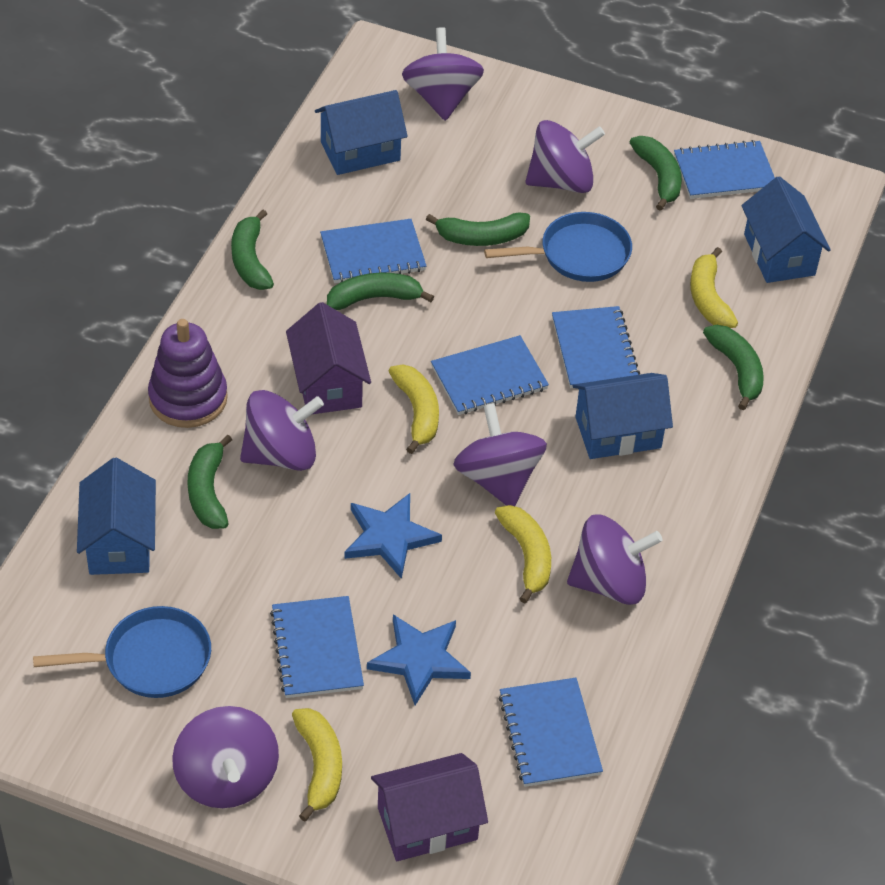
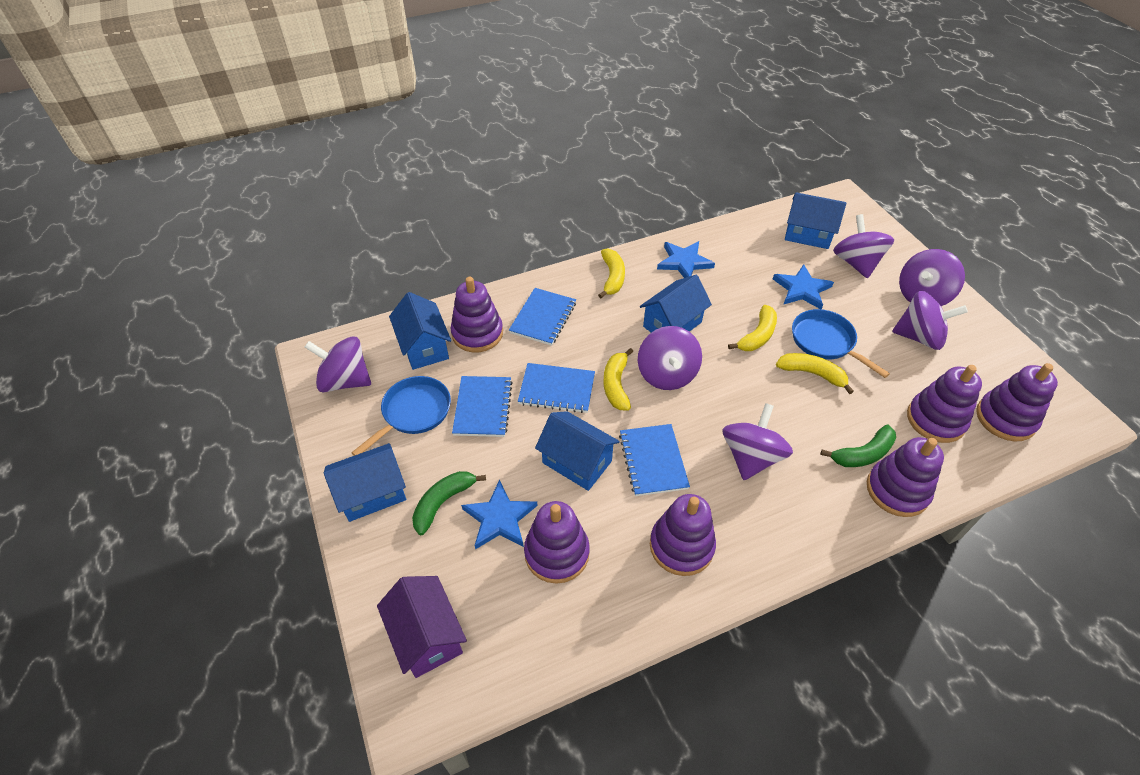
blue house: 4 -> 5
blue notebook: 6 -> 4
blue star: 2 -> 3
green banana: 6 -> 2
purple house: 2 -> 1
purple stacking toy: 1 -> 6

